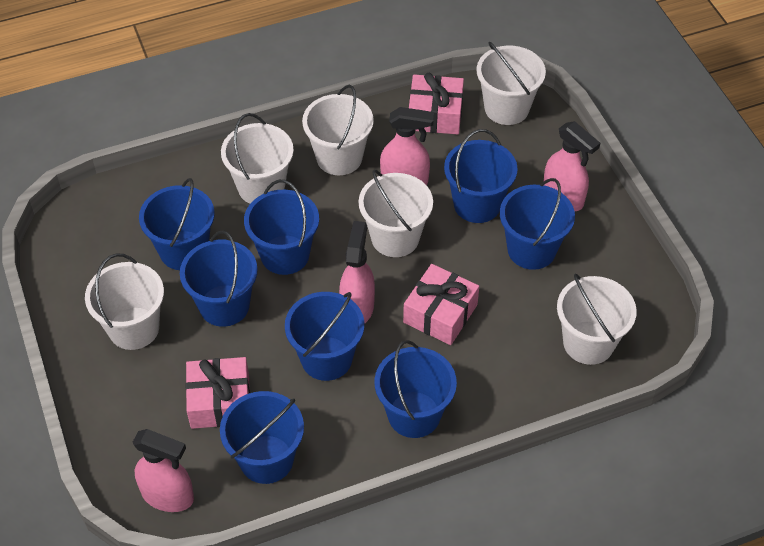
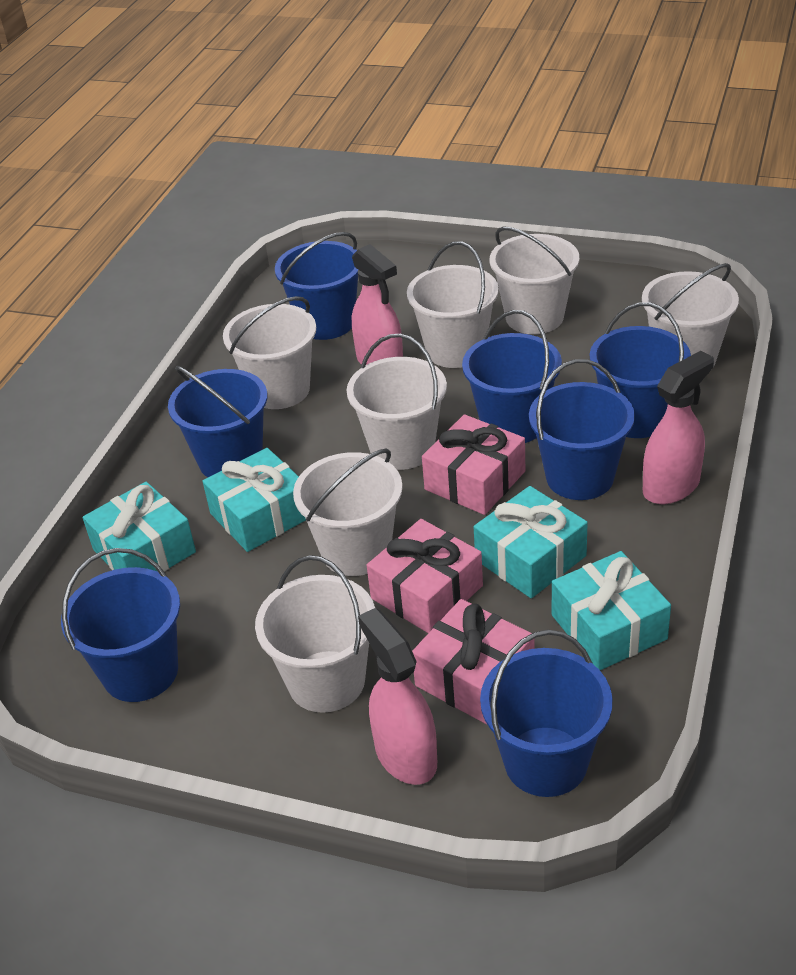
blue bucket: 8 -> 7
pink spray bottle: 4 -> 3
turquoise gift: 0 -> 4
white bucket: 6 -> 7

